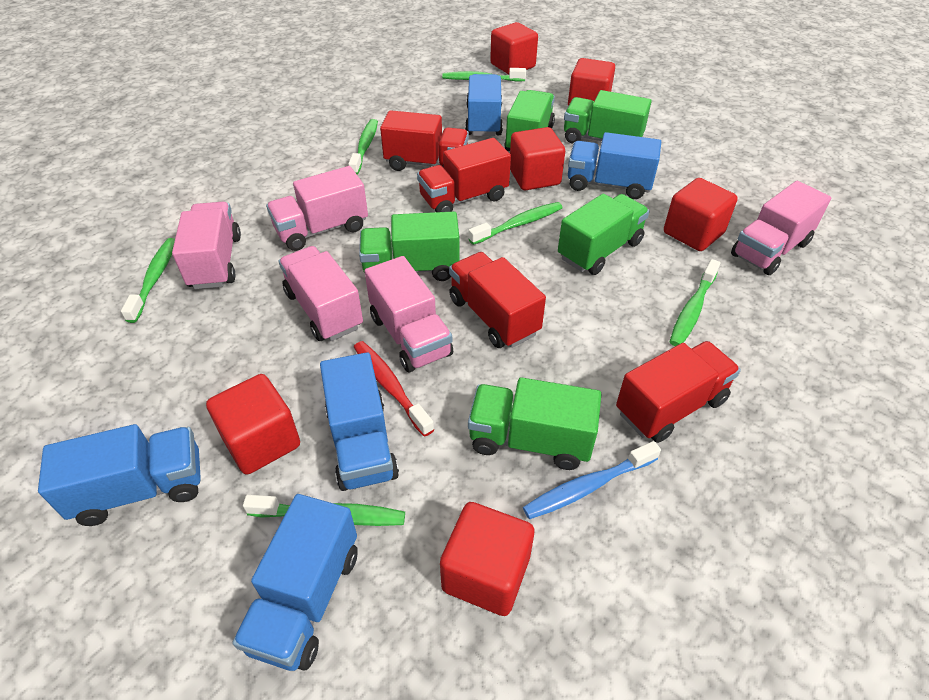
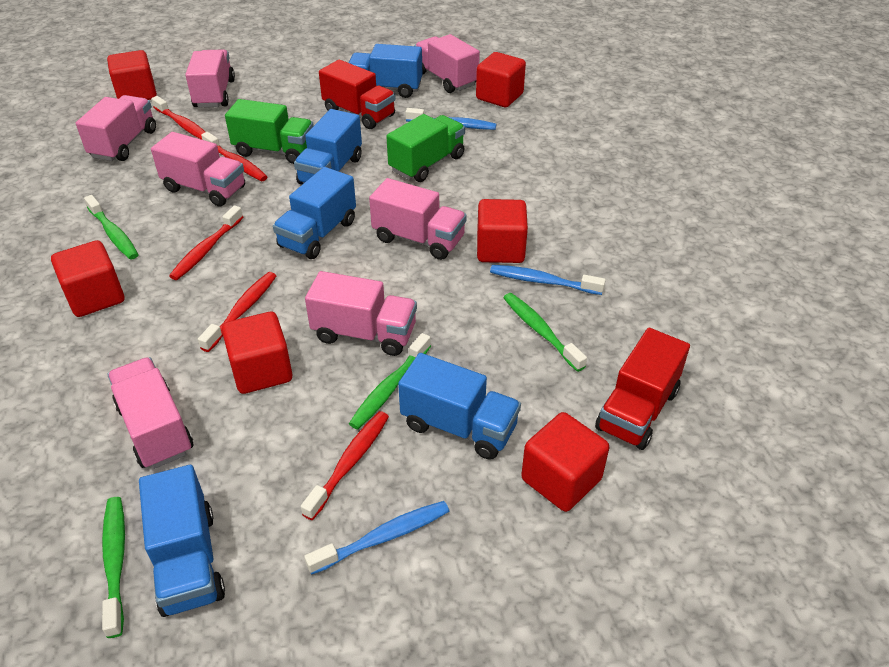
blue toothbrush: 1 -> 3
green toothbrush: 6 -> 4
green truck: 5 -> 2
pink truck: 5 -> 7
red toothbrush: 1 -> 5
red truck: 4 -> 2

